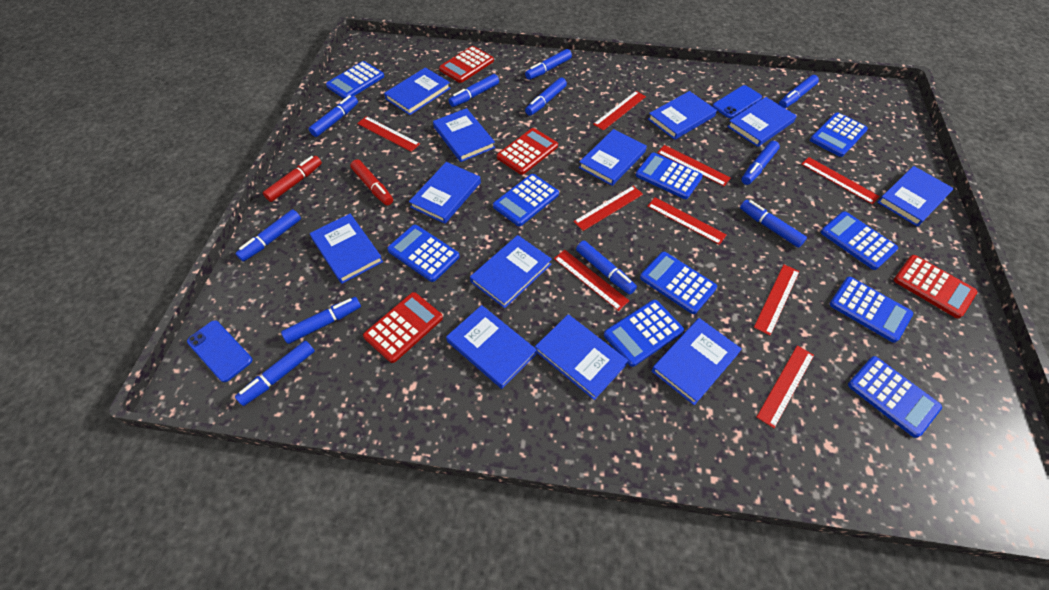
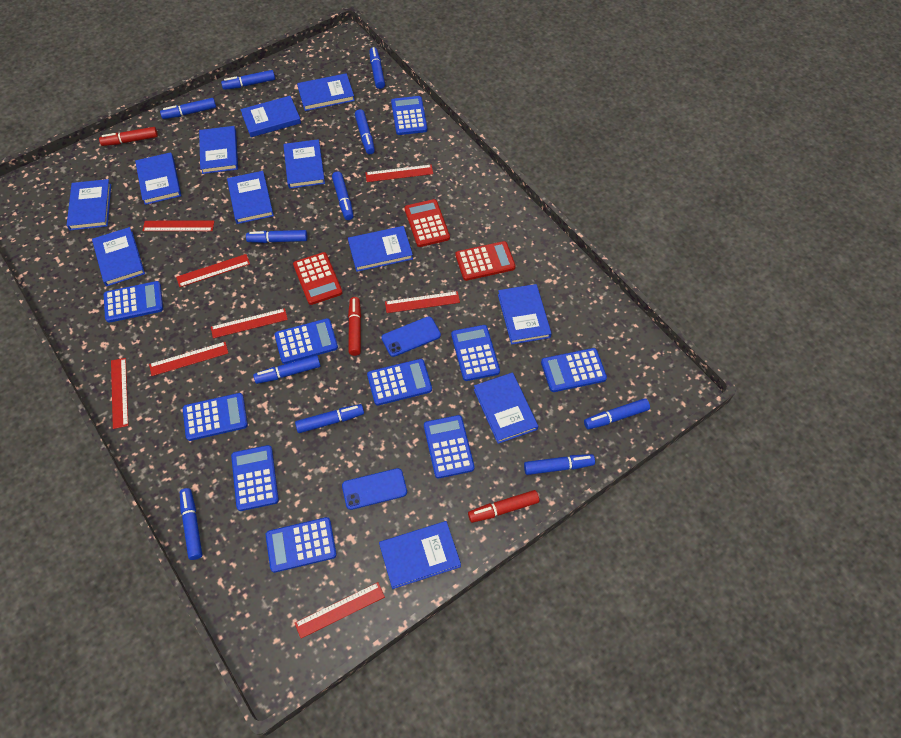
red calculator: 4 -> 3
red marker: 2 -> 3
red ruler: 9 -> 8

